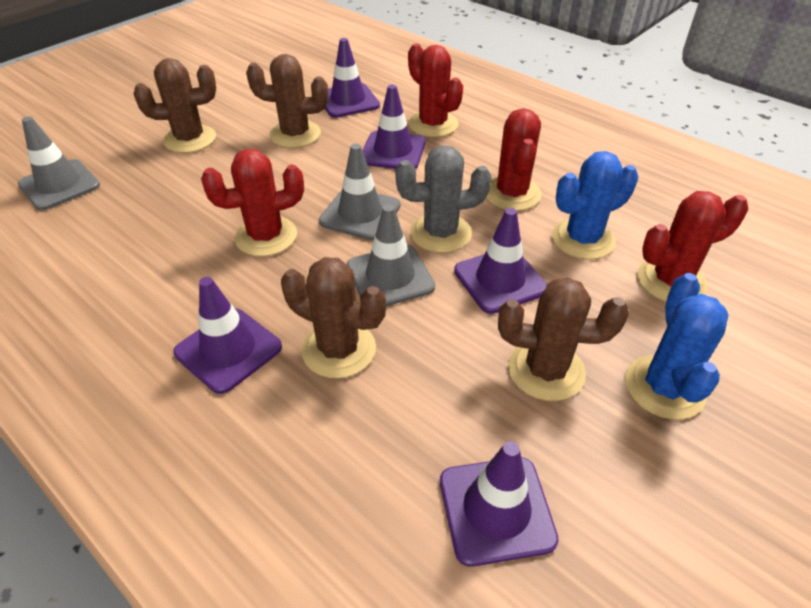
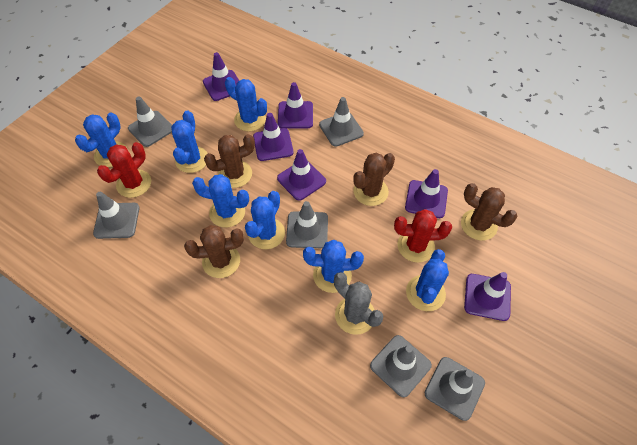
blue cactus: 2 -> 7
grey traffic cone: 3 -> 6
purple traffic cone: 5 -> 6
red cactus: 4 -> 2

